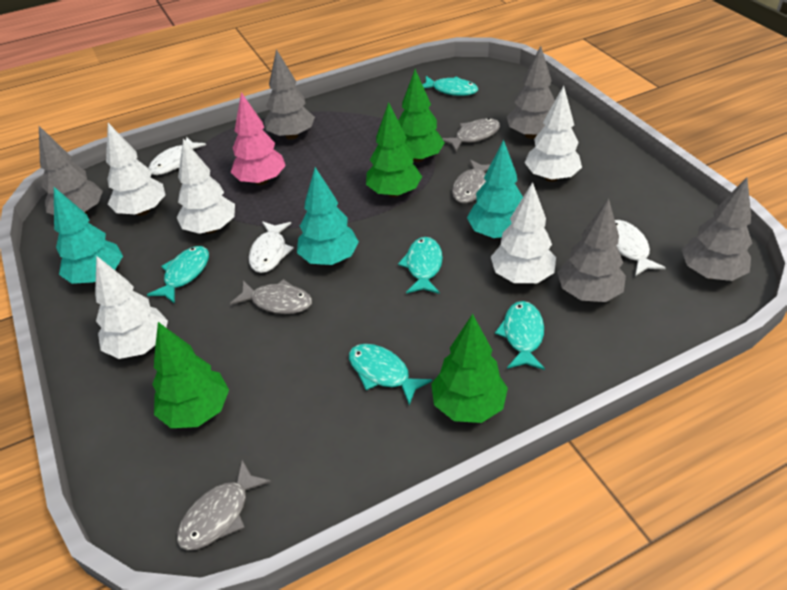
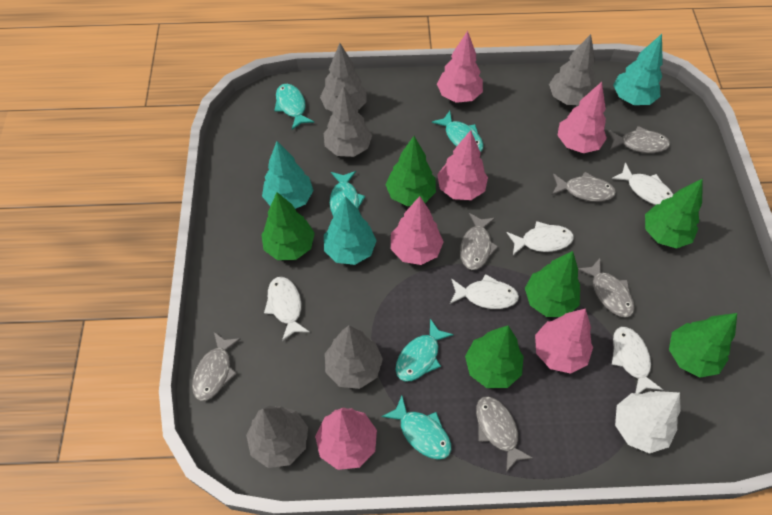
green tree: 4 -> 6
grey fish: 4 -> 6
pink tree: 1 -> 6
white fish: 3 -> 5
white tree: 5 -> 1

